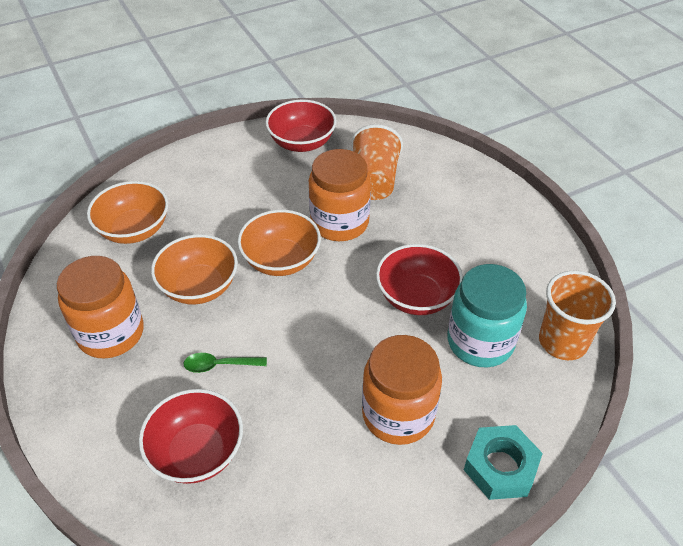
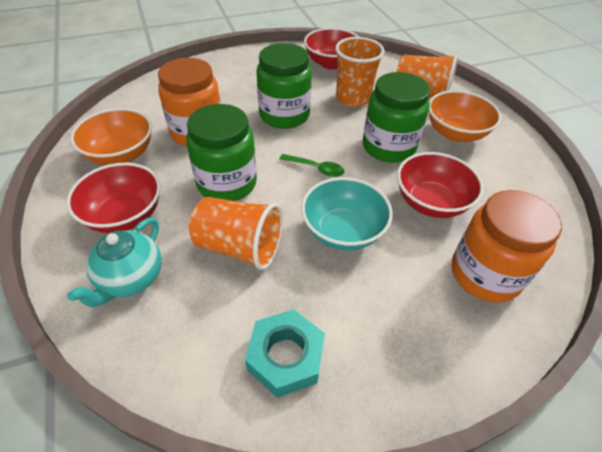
green jar: 0 -> 3
orange bowl: 3 -> 2
orange cup: 2 -> 3
orange jar: 3 -> 2
turquoise bowl: 0 -> 1
turquoise jar: 1 -> 0
turquoise teapot: 0 -> 1

